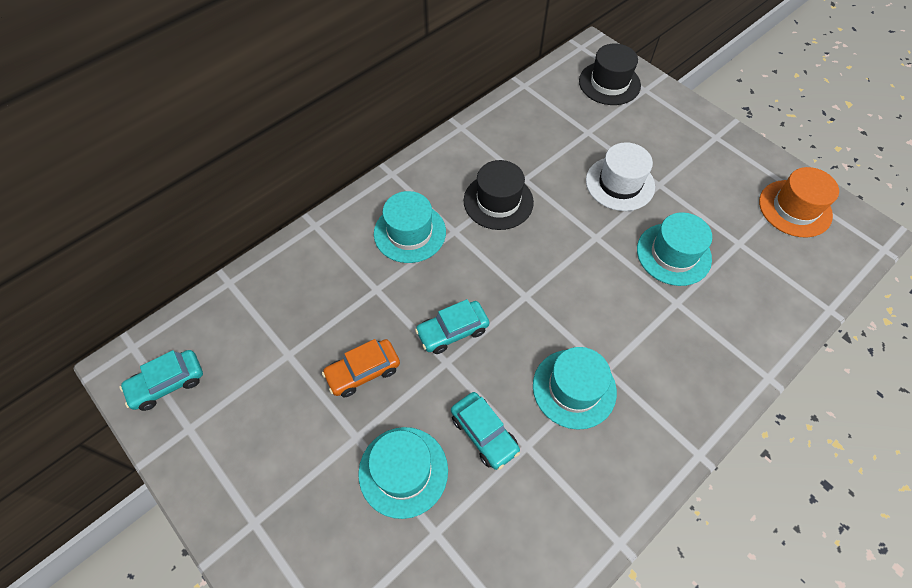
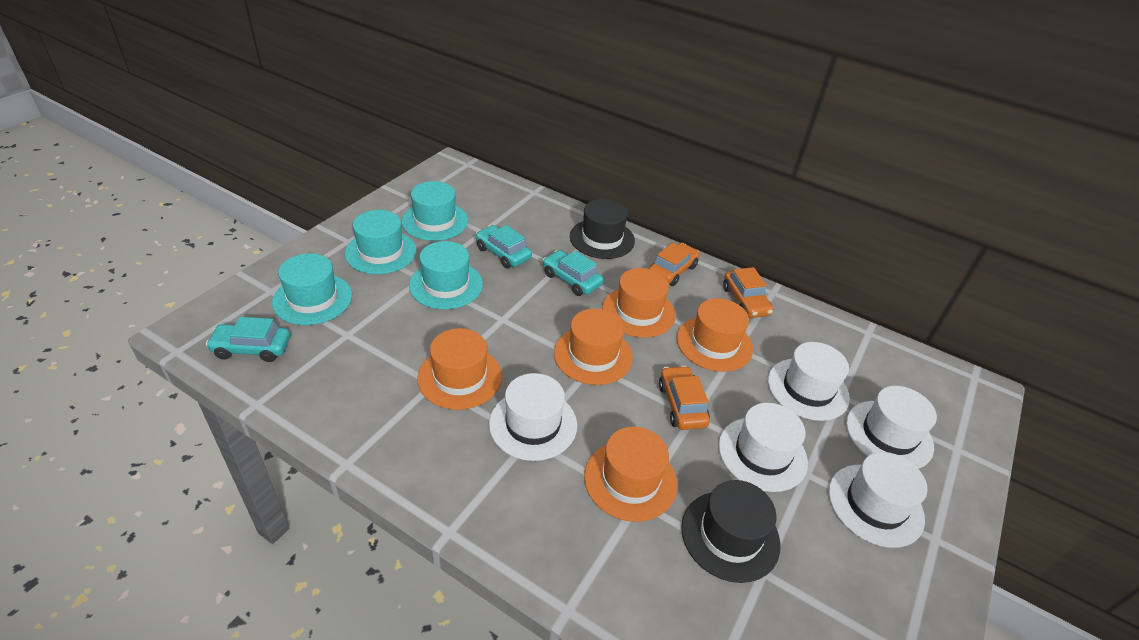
orange car: 1 -> 3
orange hat: 1 -> 5
white hat: 1 -> 5

